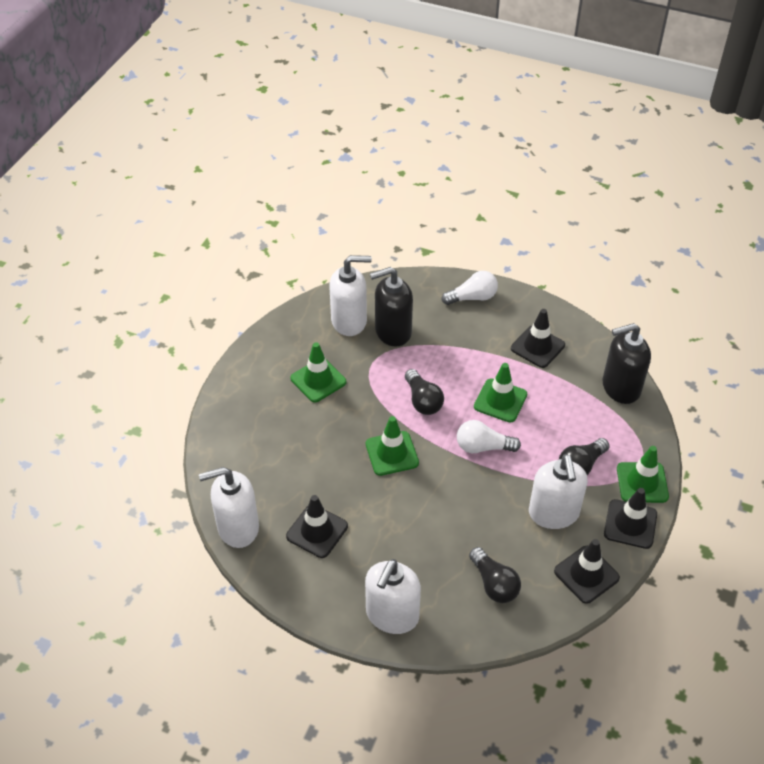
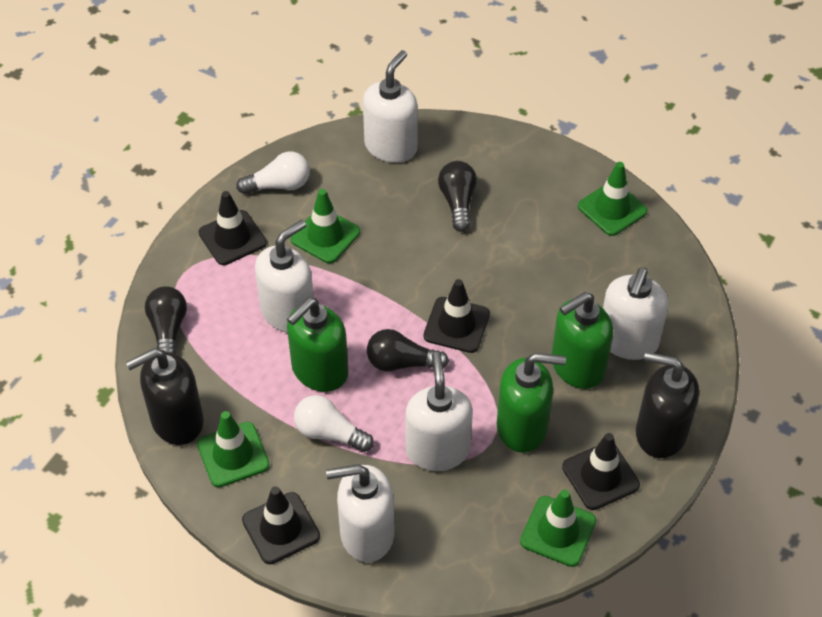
green soap dispenser: 0 -> 3
white soap dispenser: 4 -> 5

